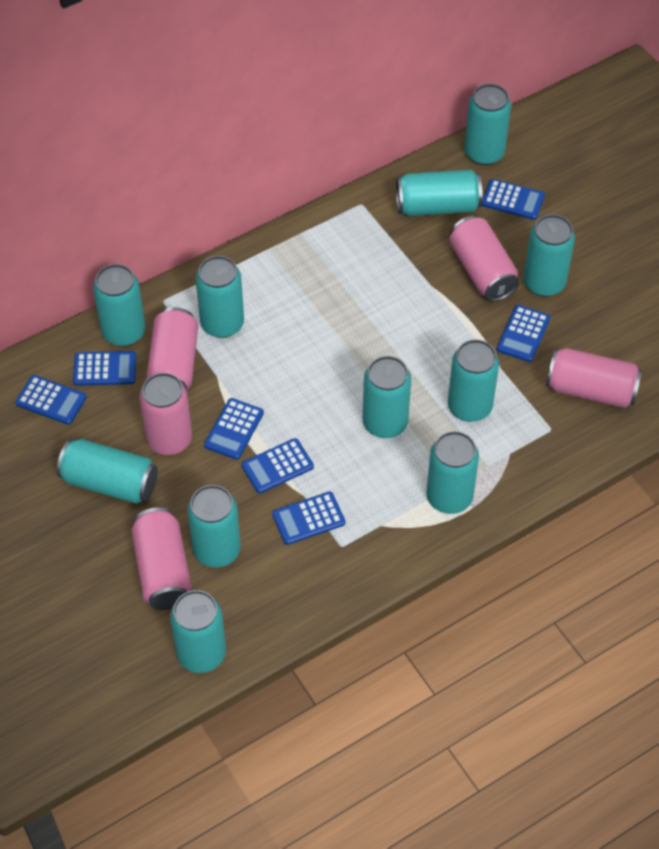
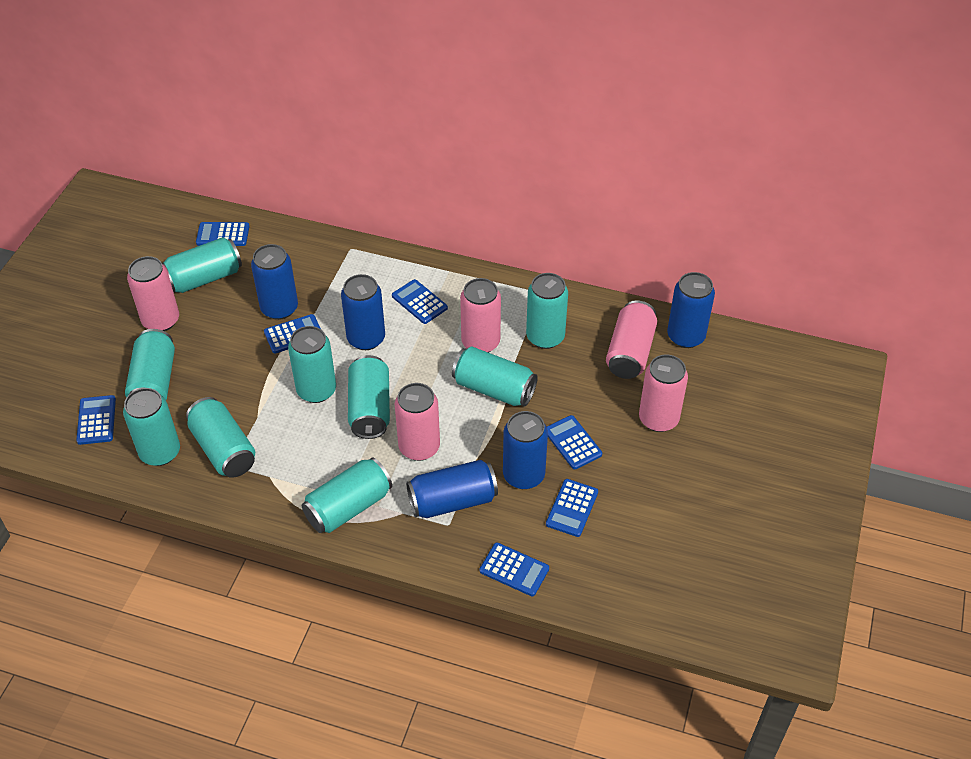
blue can: 0 -> 5
turquoise can: 11 -> 9

